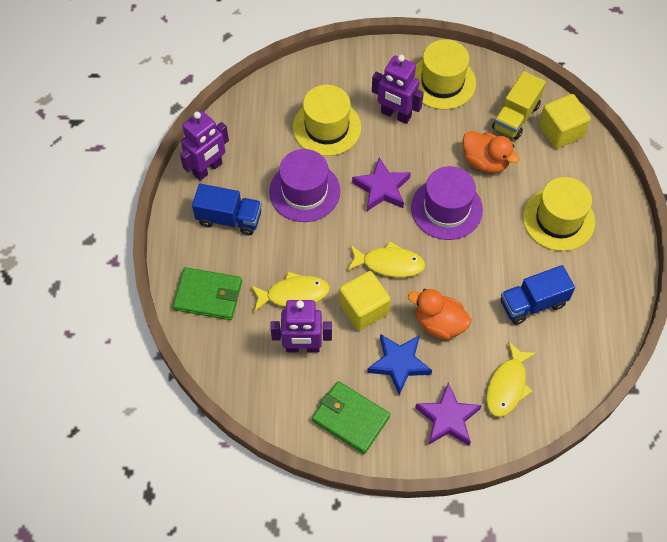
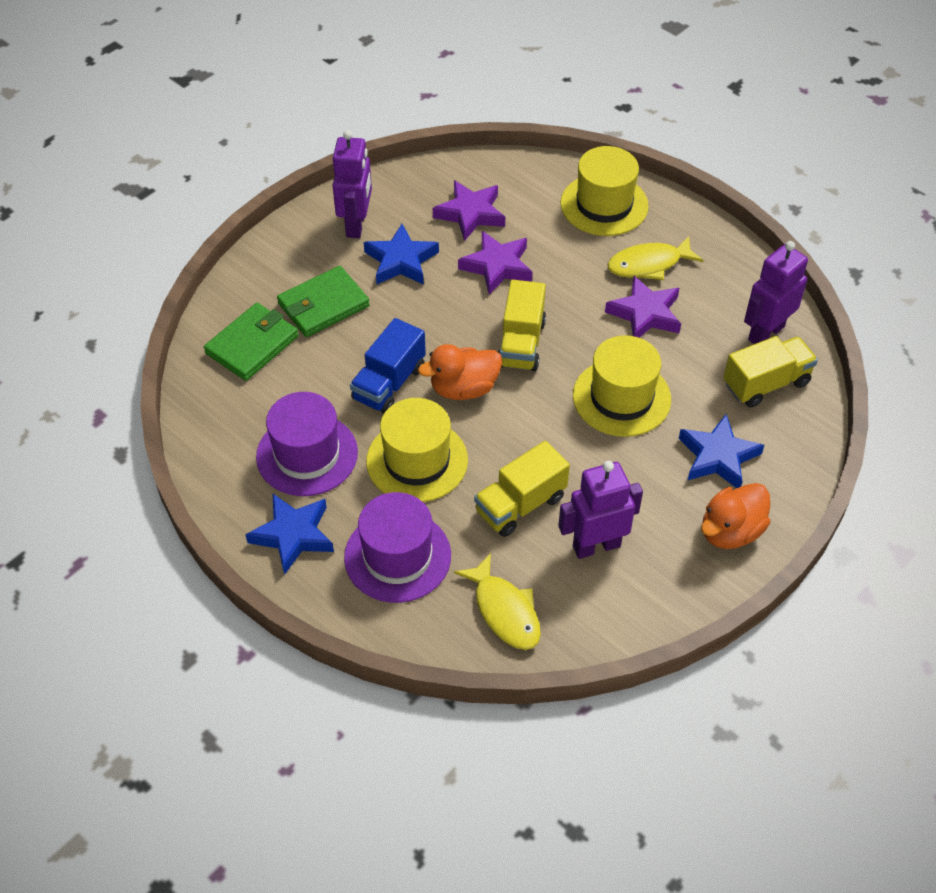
blue star: 1 -> 3
blue truck: 2 -> 1
purple star: 2 -> 3
yellow cube: 2 -> 0
yellow fish: 3 -> 2
yellow truck: 1 -> 3

